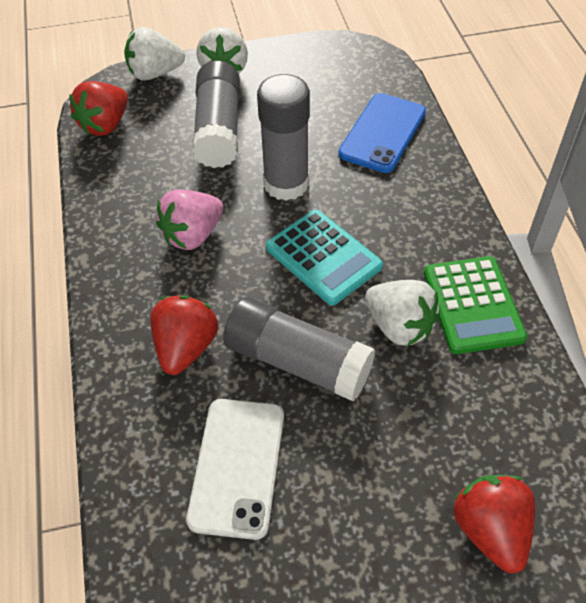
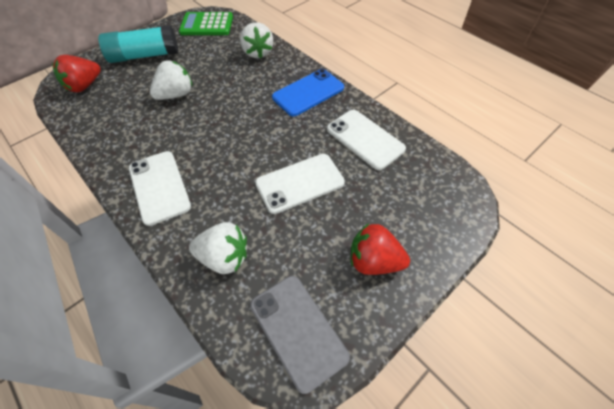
grey glue stick: 3 -> 0
grey phone: 0 -> 1
pink strawberry: 1 -> 0
red strawberry: 3 -> 2
turquoise calculator: 1 -> 0
turquoise glue stick: 0 -> 1
white phone: 1 -> 3

